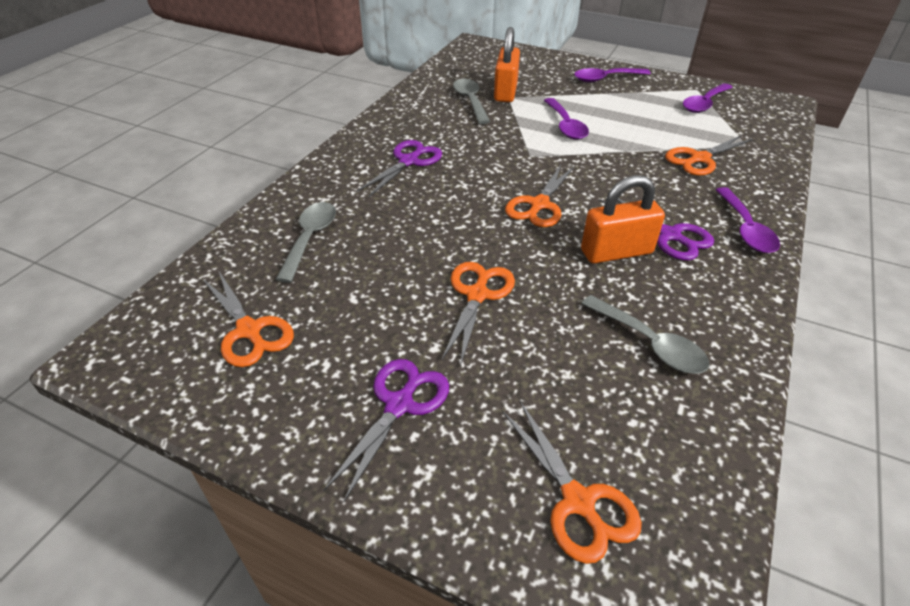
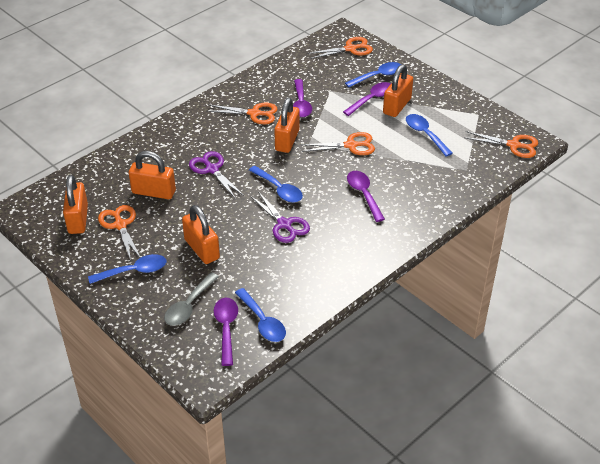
blue spoon: 0 -> 5
grey spoon: 3 -> 1
orange padlock: 2 -> 5
purple scissors: 3 -> 2

